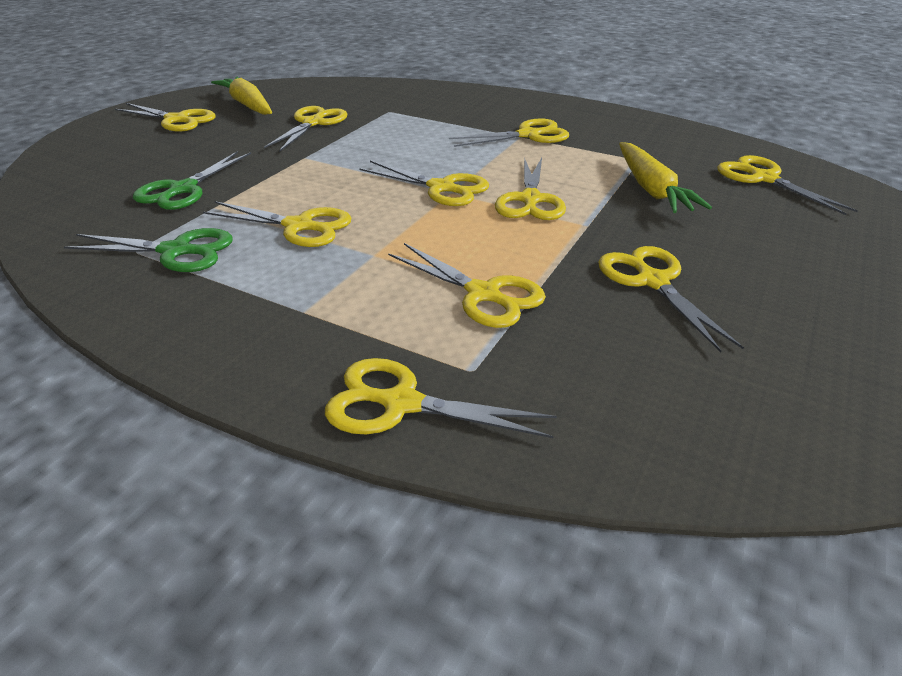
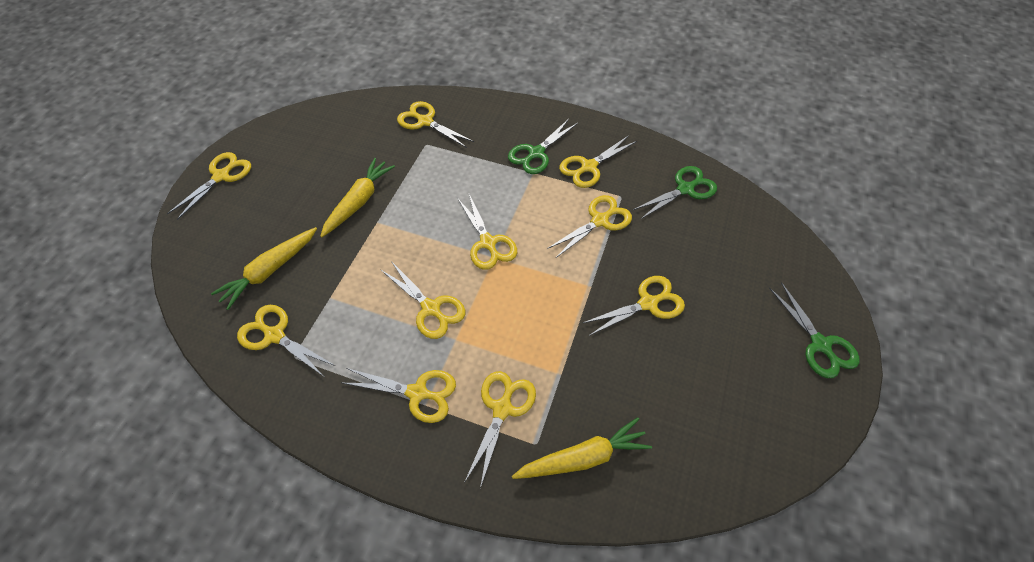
green scissors: 2 -> 3
yellow carrot: 2 -> 3

